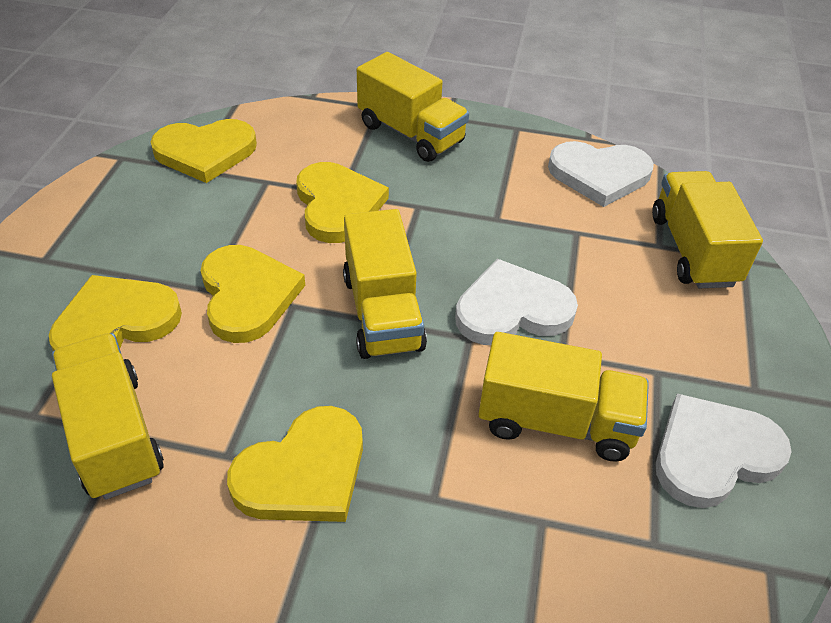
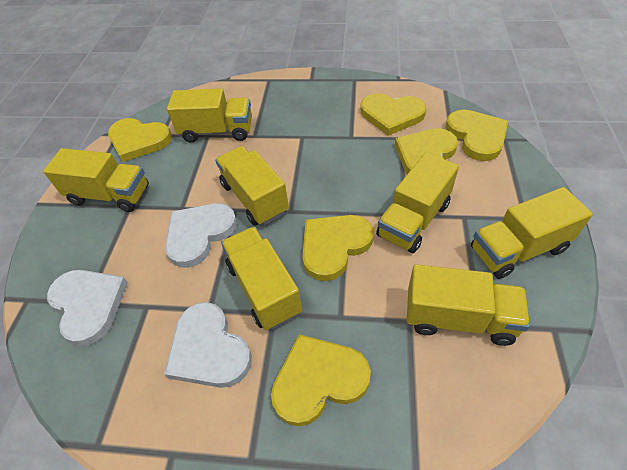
yellow heart: 5 -> 6
yellow truck: 5 -> 7

